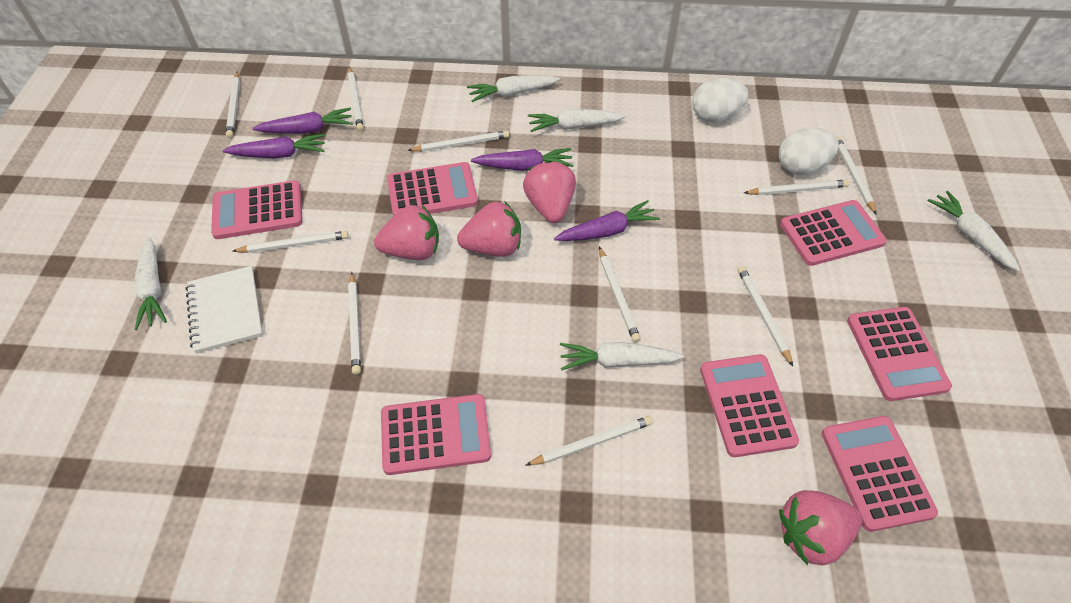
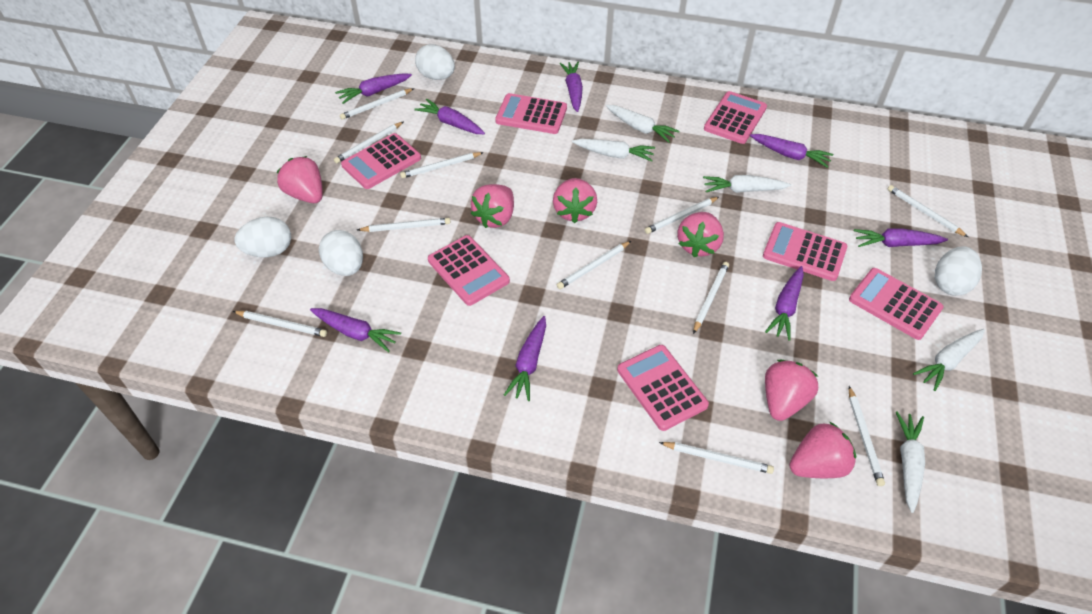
pink strawberry: 4 -> 6
purple carrot: 4 -> 8
white egg: 2 -> 4
white notebook: 1 -> 0
white pencil: 10 -> 11

